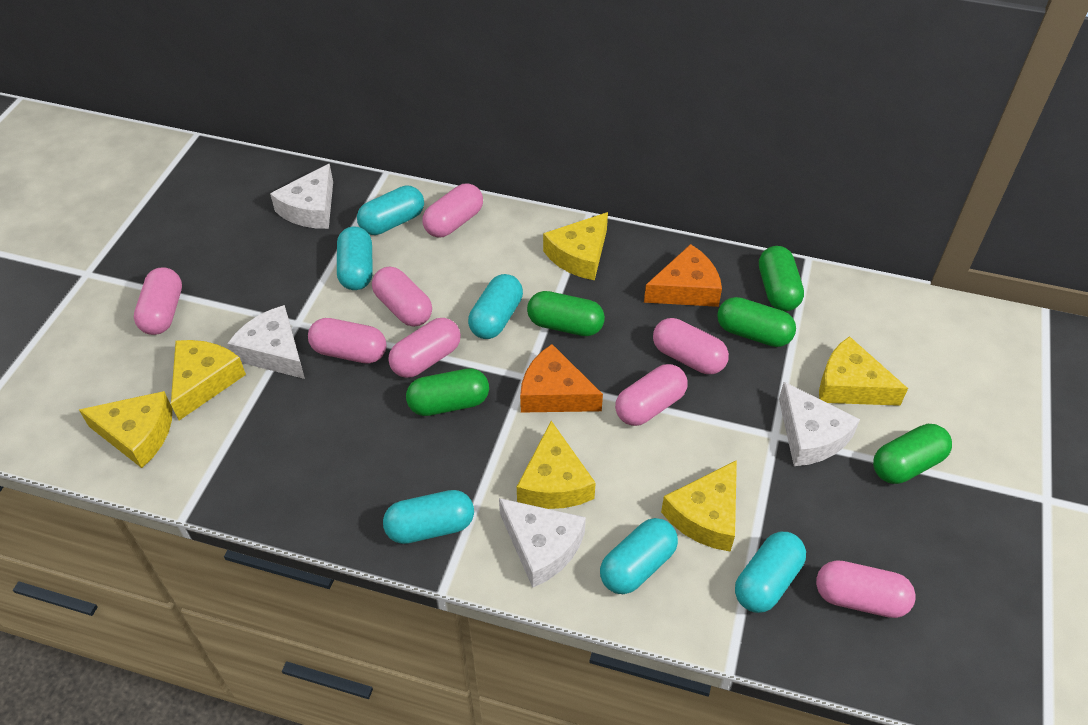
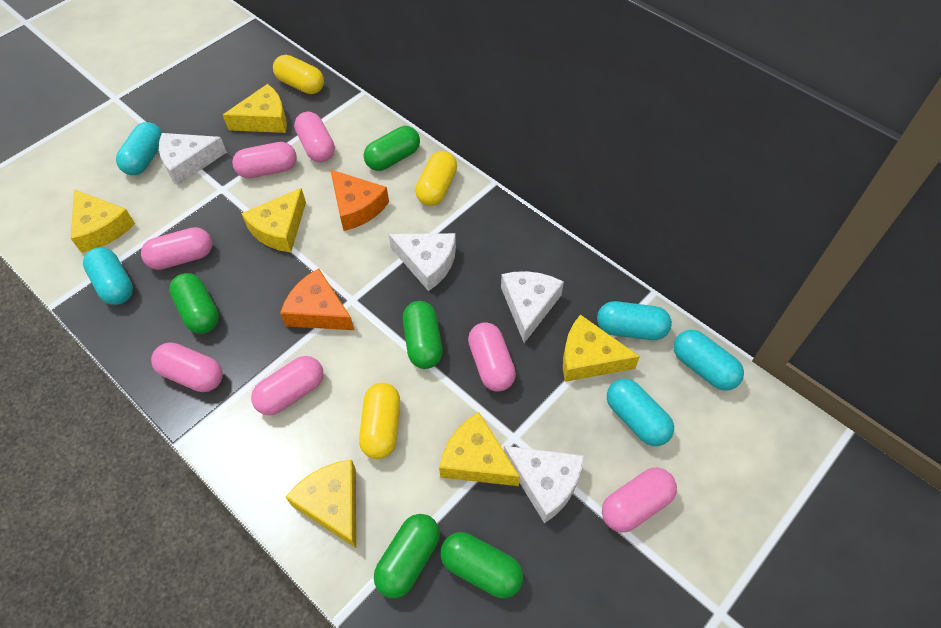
pink capsule: 8 -> 7
turquoise capsule: 6 -> 5
yellow capsule: 0 -> 3

